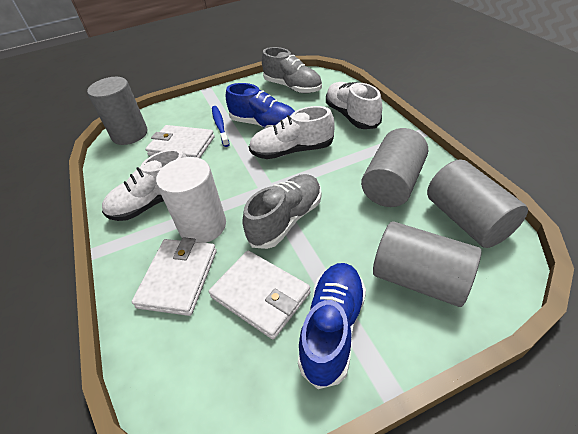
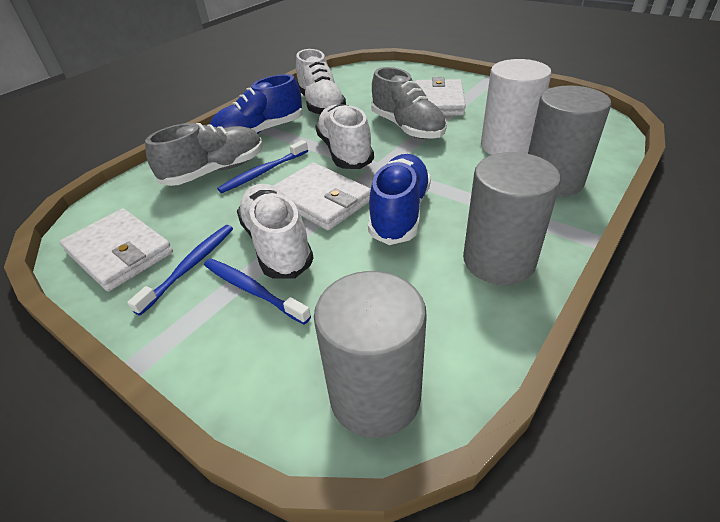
blue toothbrush: 1 -> 3
grey cylinder: 4 -> 3

